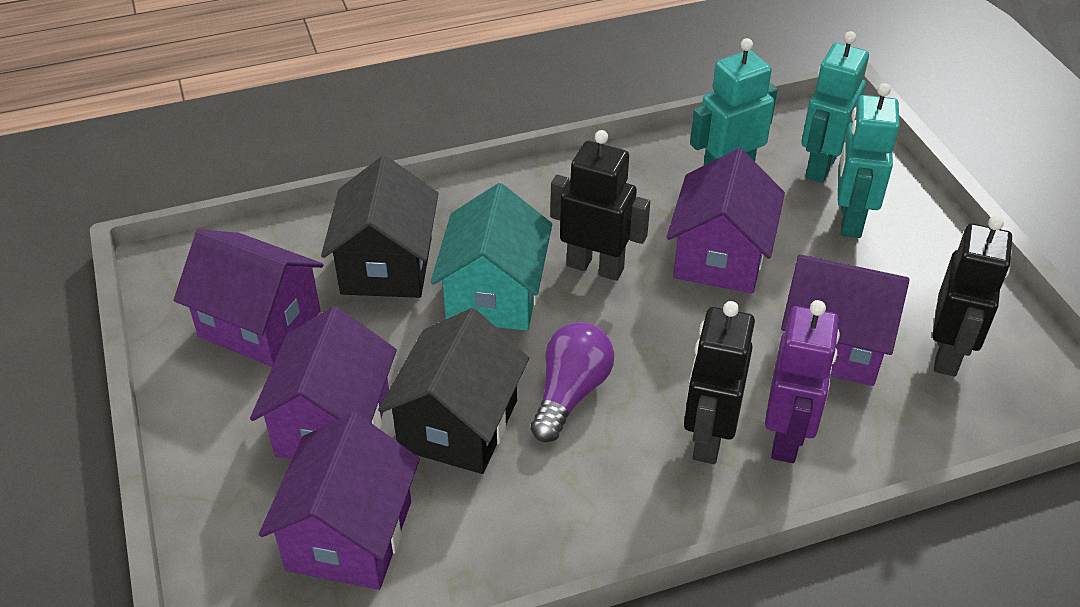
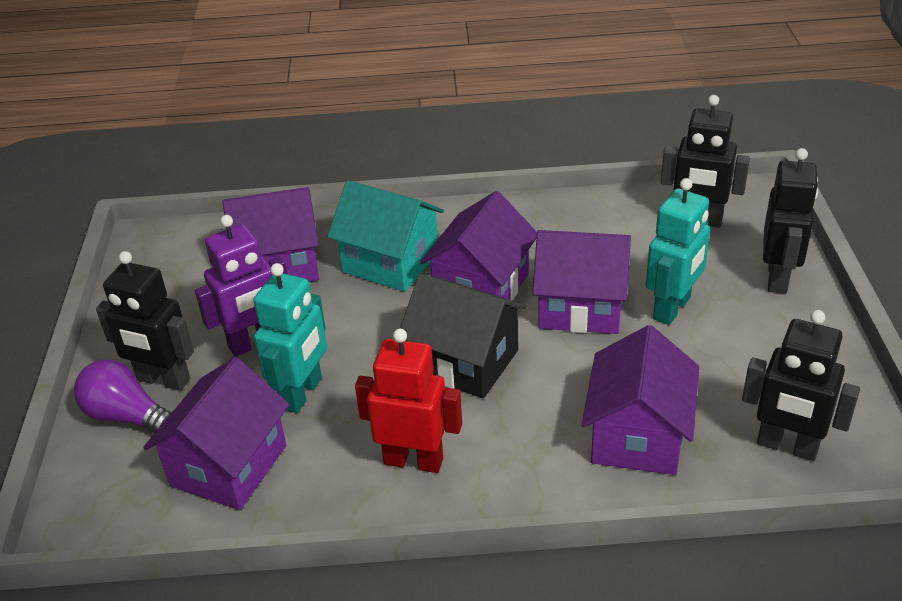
black house: 2 -> 1
black robot: 3 -> 4
red robot: 0 -> 1
turquoise robot: 3 -> 2

